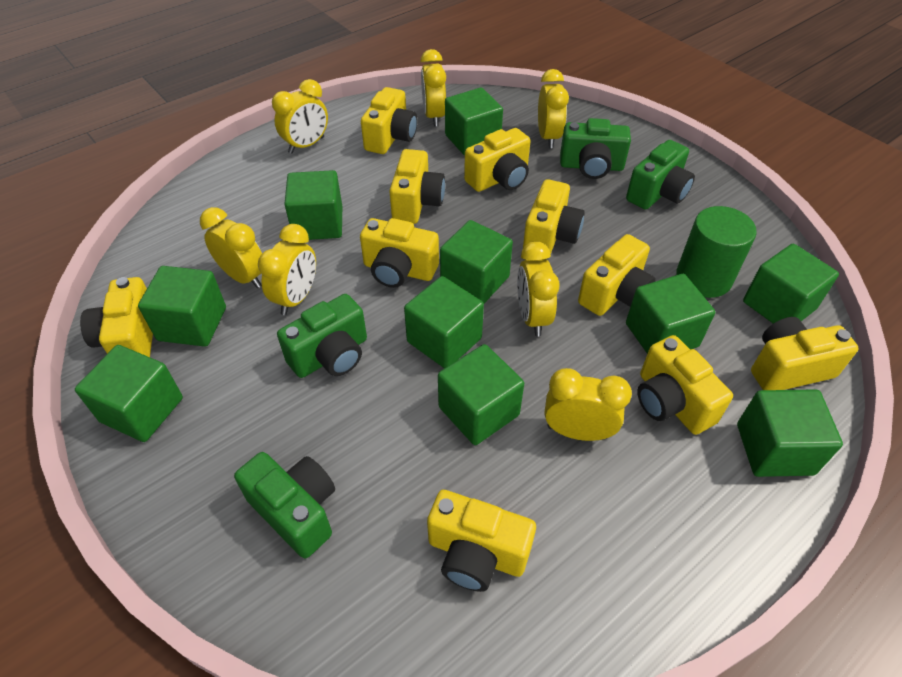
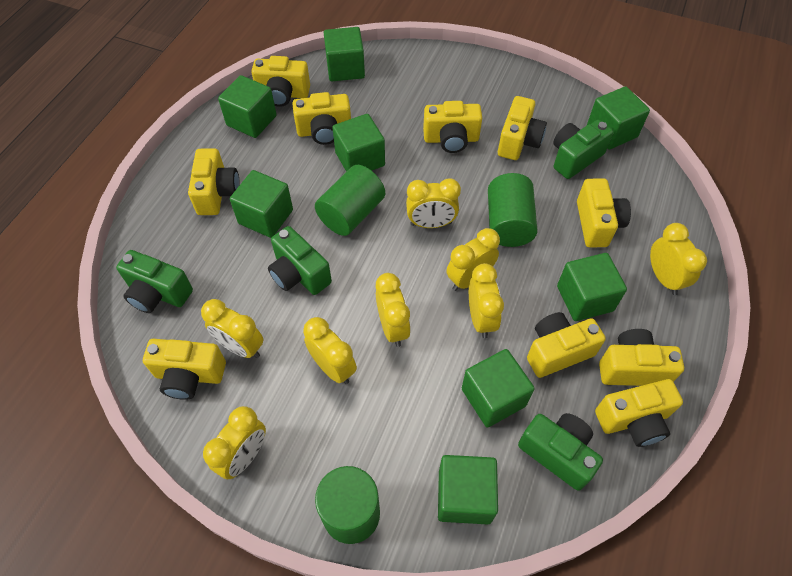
green cube: 10 -> 8
green cylinder: 1 -> 3
yellow clock: 7 -> 8

